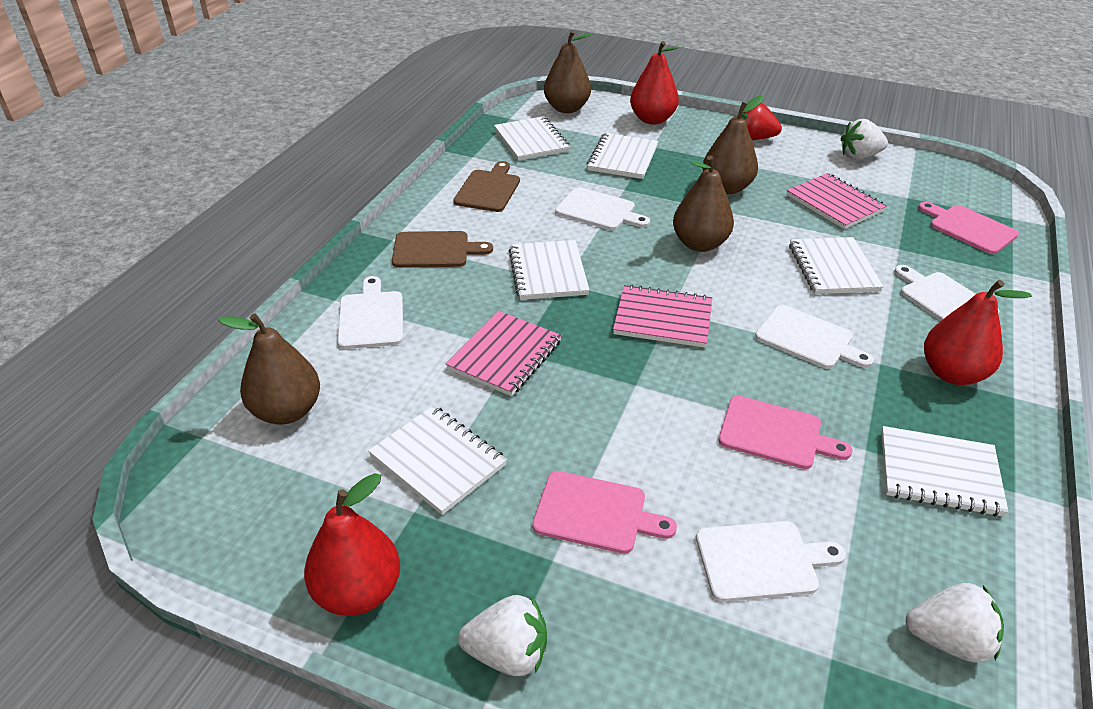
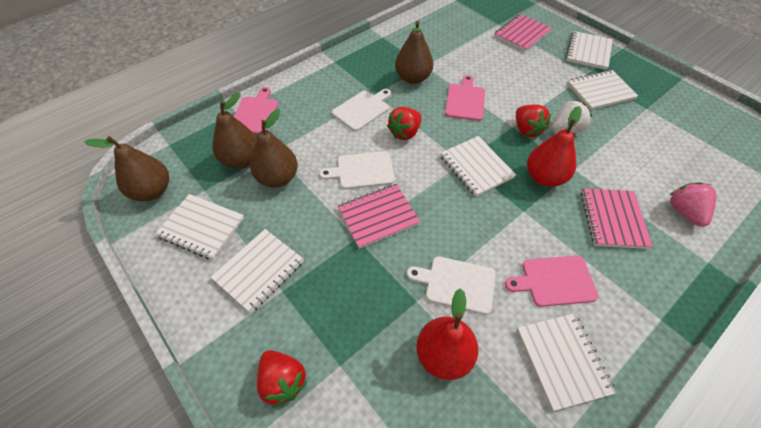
brown cutting board: 2 -> 0
pink strawberry: 0 -> 1
red pear: 3 -> 2
red strawberry: 1 -> 3
white cutting board: 5 -> 3
white strawberry: 3 -> 1

